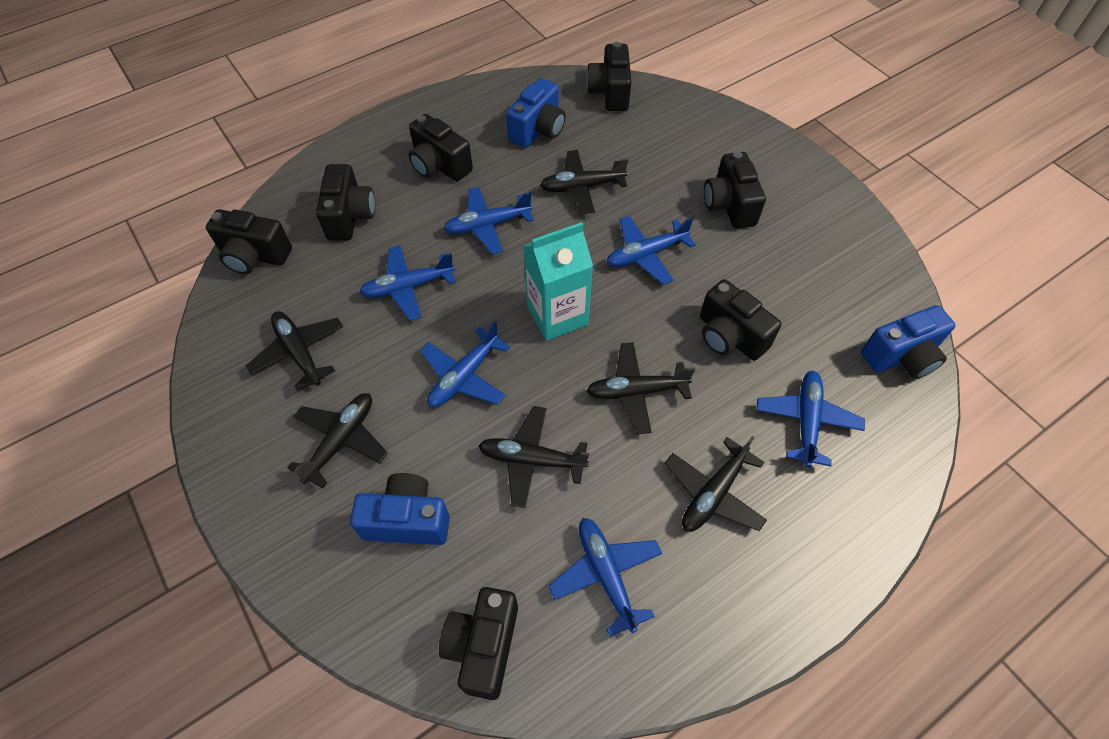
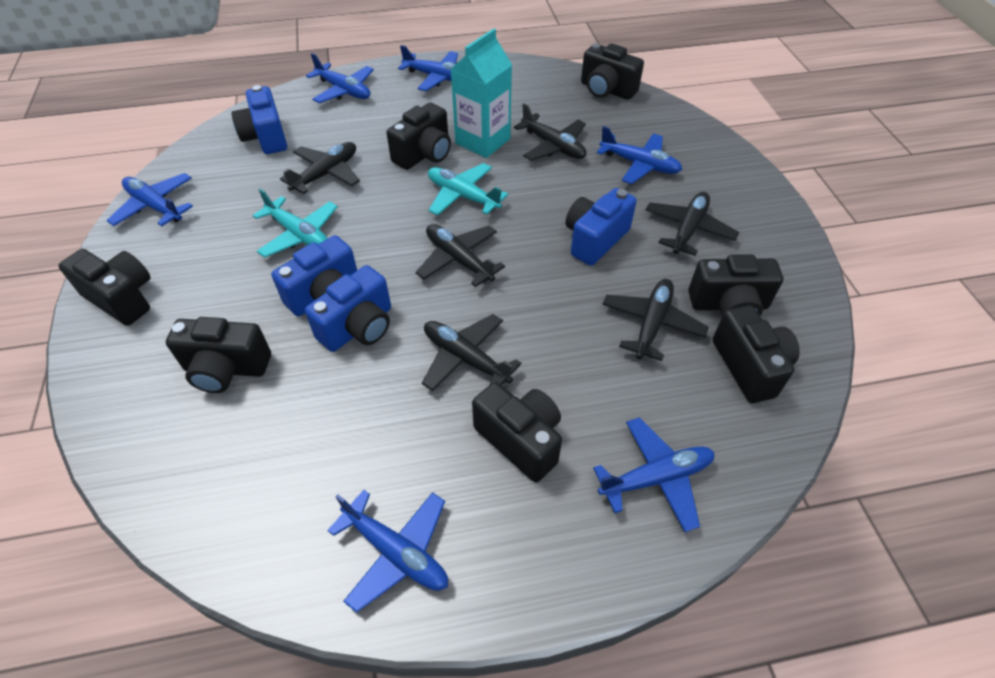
blue camera: 3 -> 4
turquoise plane: 0 -> 2

